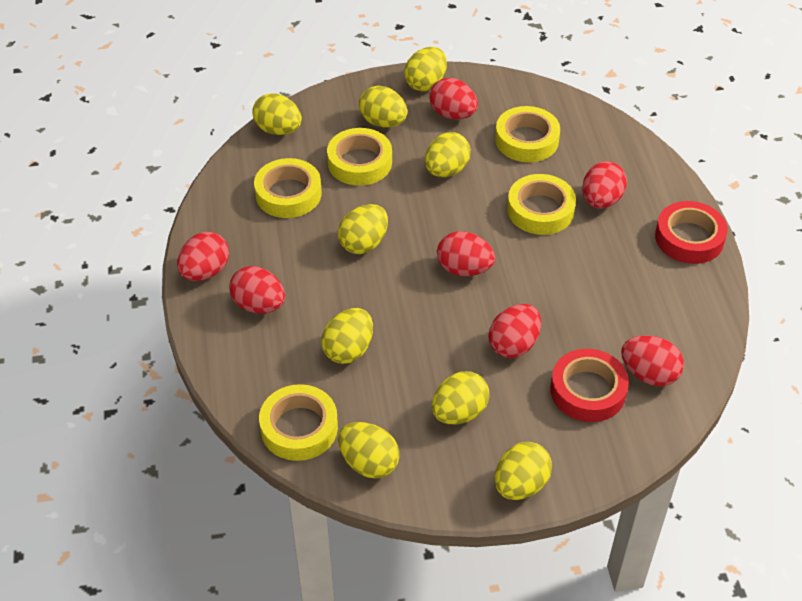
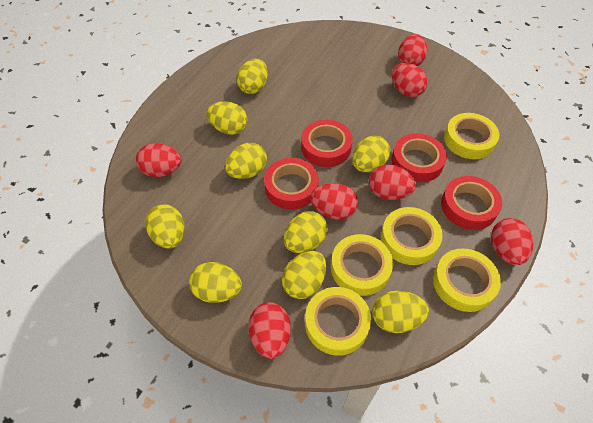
red tape: 2 -> 4

